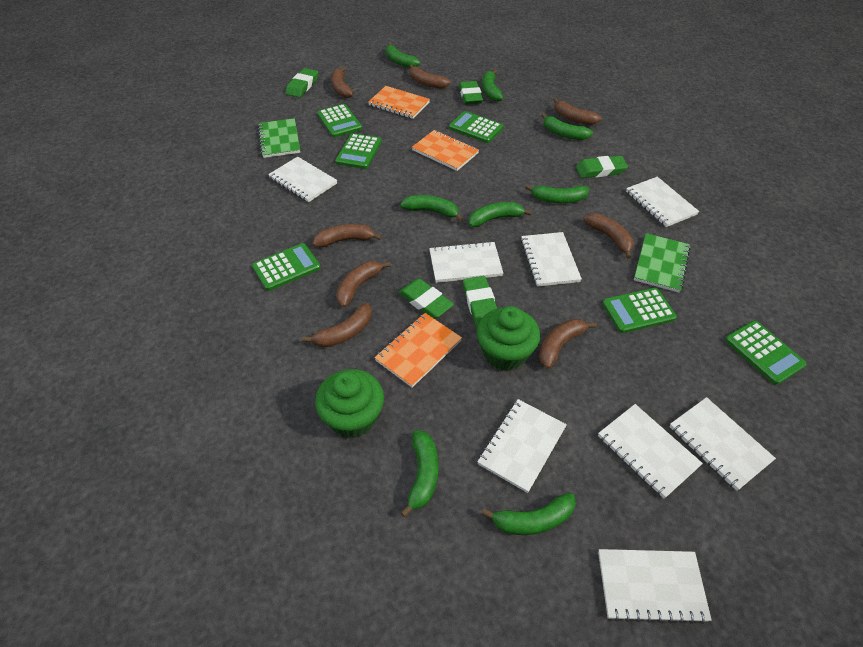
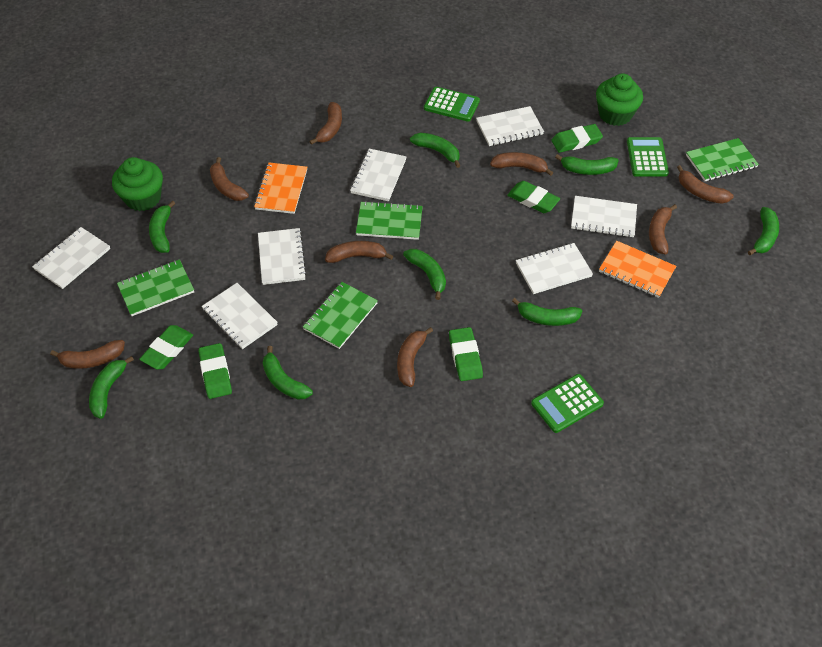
green calculator: 6 -> 3
green notebook: 2 -> 4
orange notebook: 3 -> 2
white notebook: 8 -> 7

